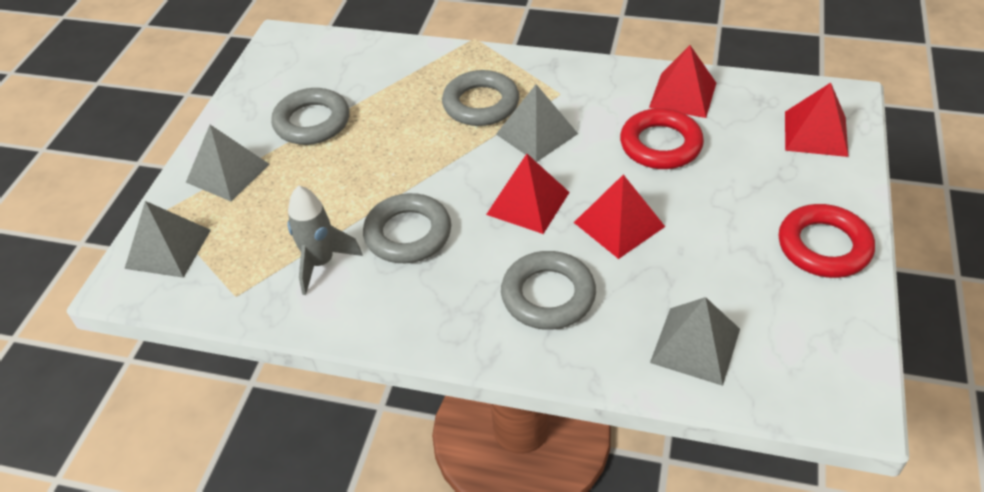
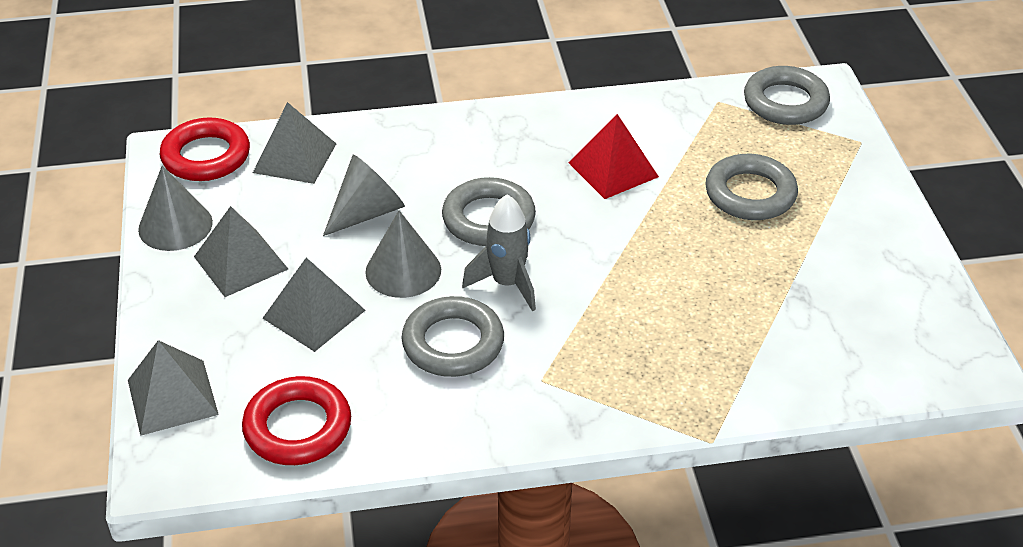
grey cone: 0 -> 3
red pyramid: 4 -> 1

